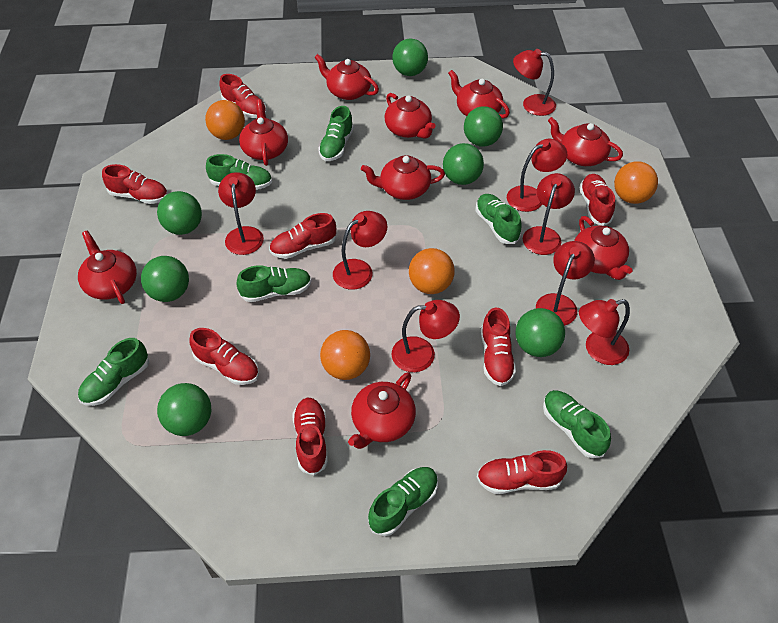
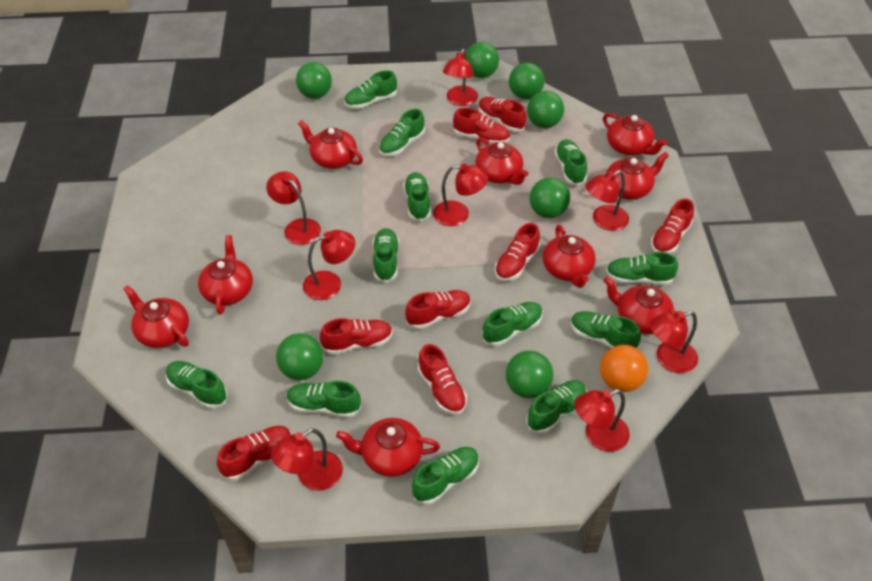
green shoe: 7 -> 12
orange ball: 4 -> 1

